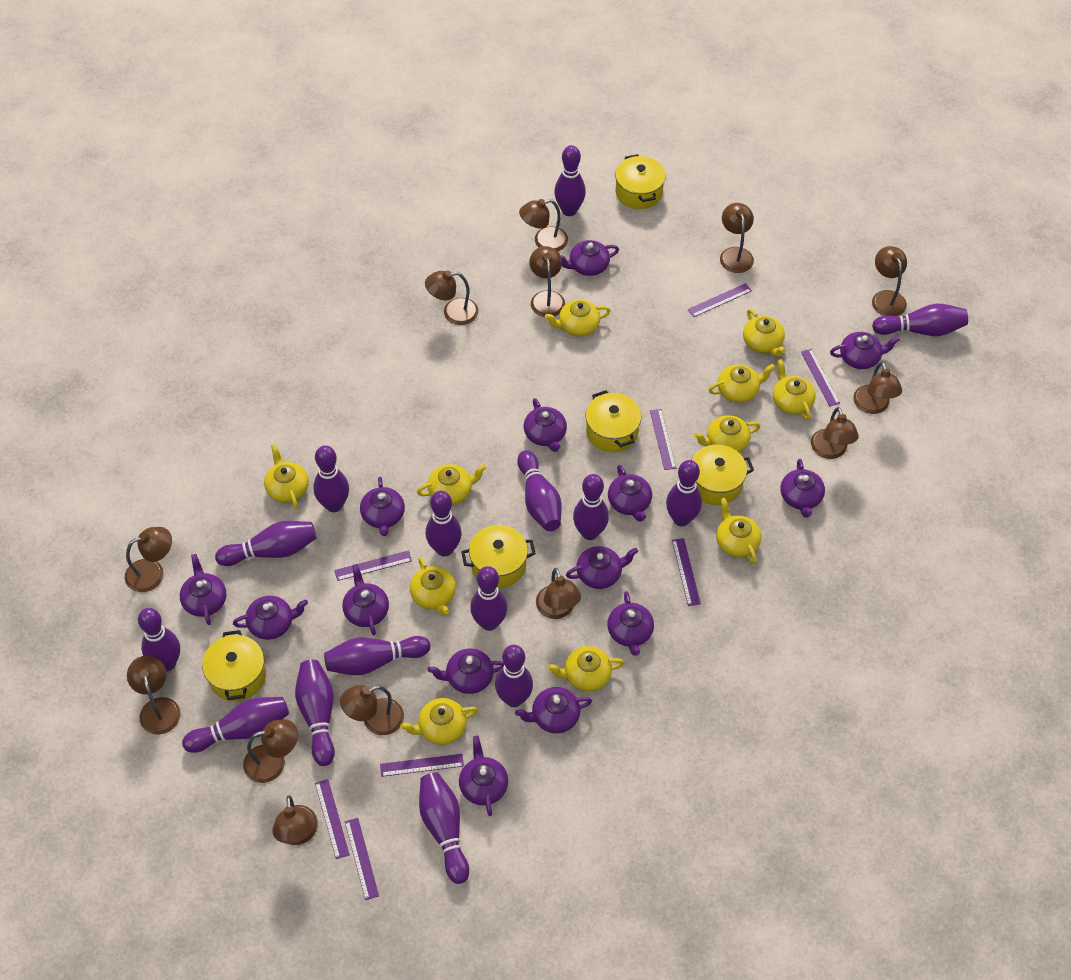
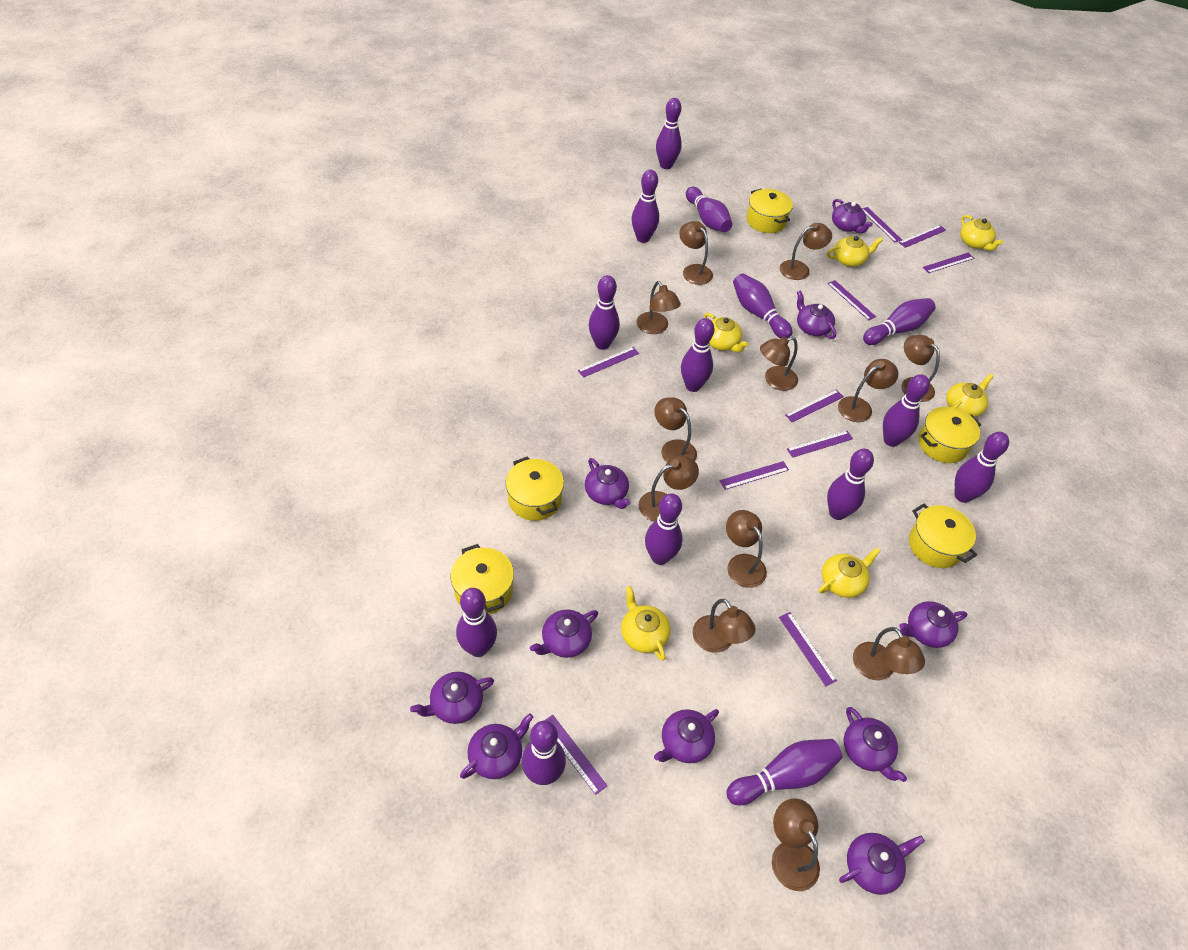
brown lamp: 13 -> 12
purple bowling pin: 15 -> 14
purple ruler: 8 -> 10
purple teapot: 14 -> 10
yellow teapot: 11 -> 6

